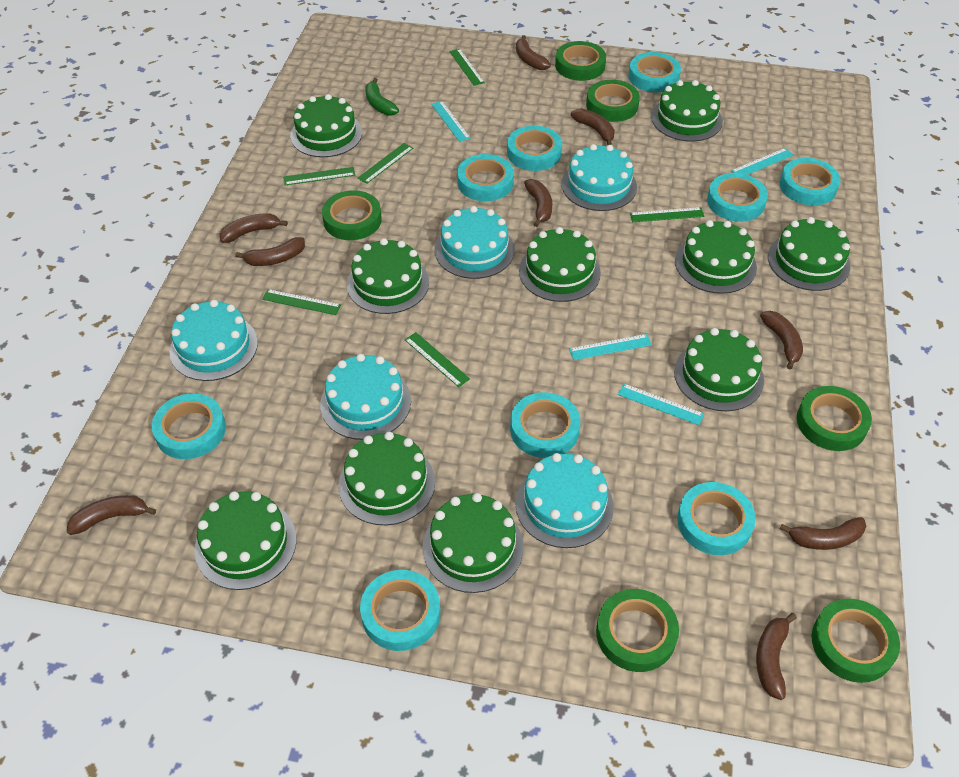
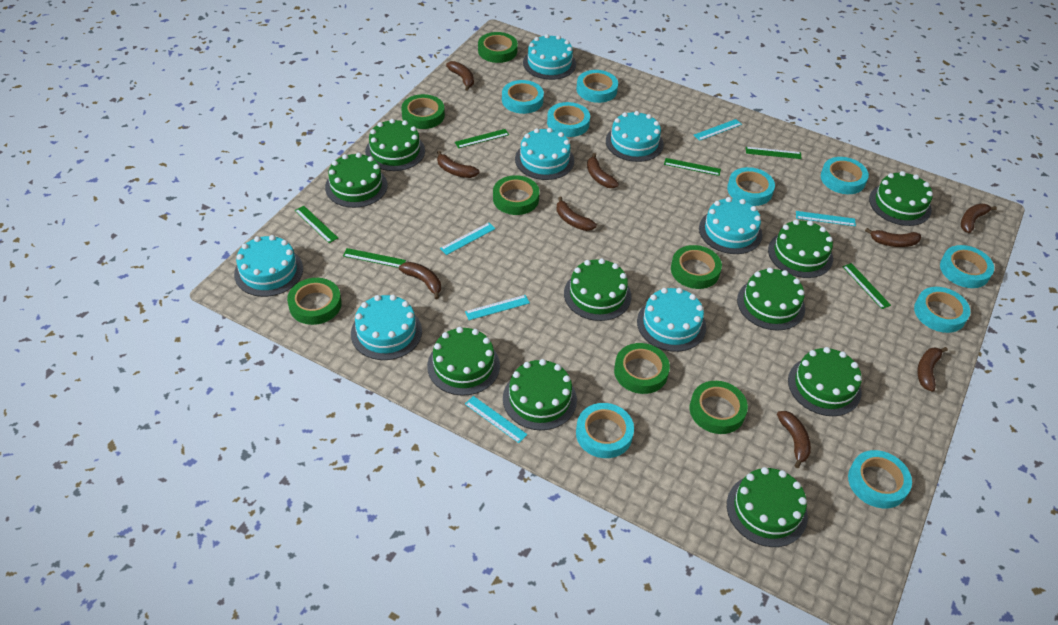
green banana: 1 -> 0
green tape: 6 -> 7
turquoise cake: 5 -> 7
turquoise ruler: 4 -> 5

